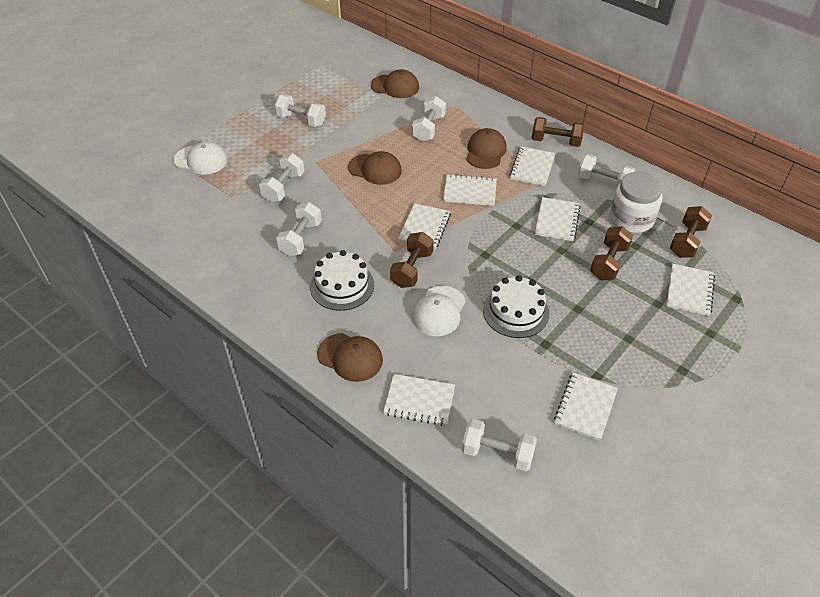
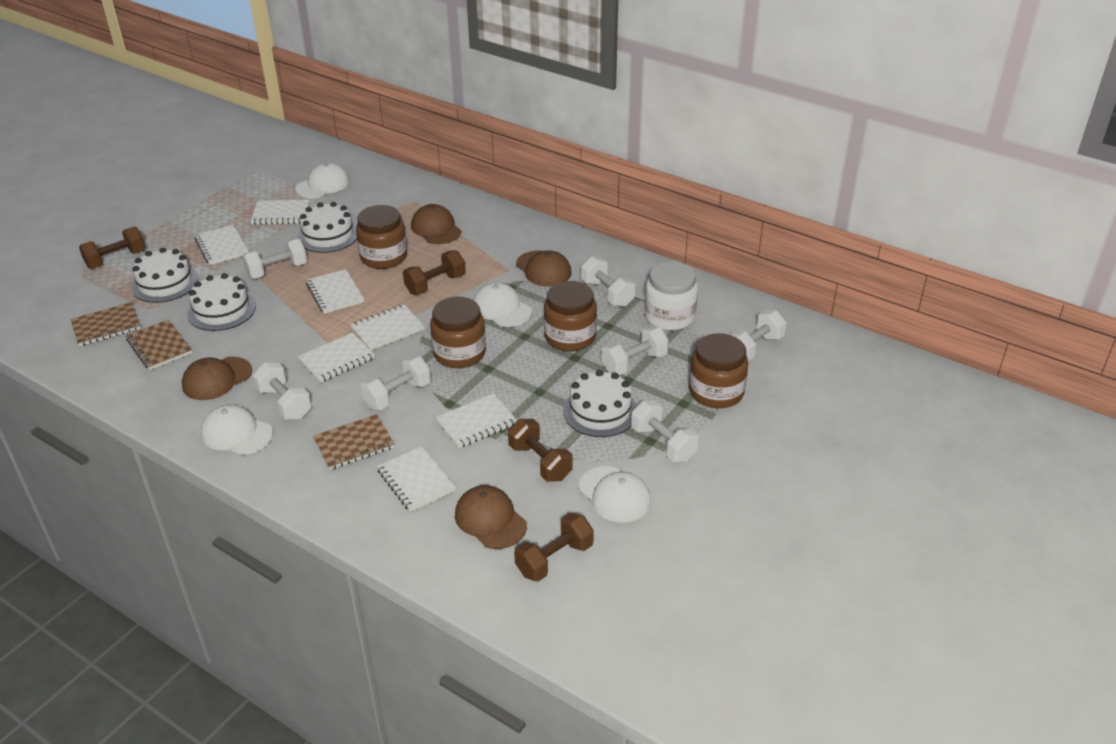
brown jar: 0 -> 4
brown notebook: 0 -> 3
white cake: 2 -> 4
white cap: 2 -> 4
white dumbbell: 6 -> 7

